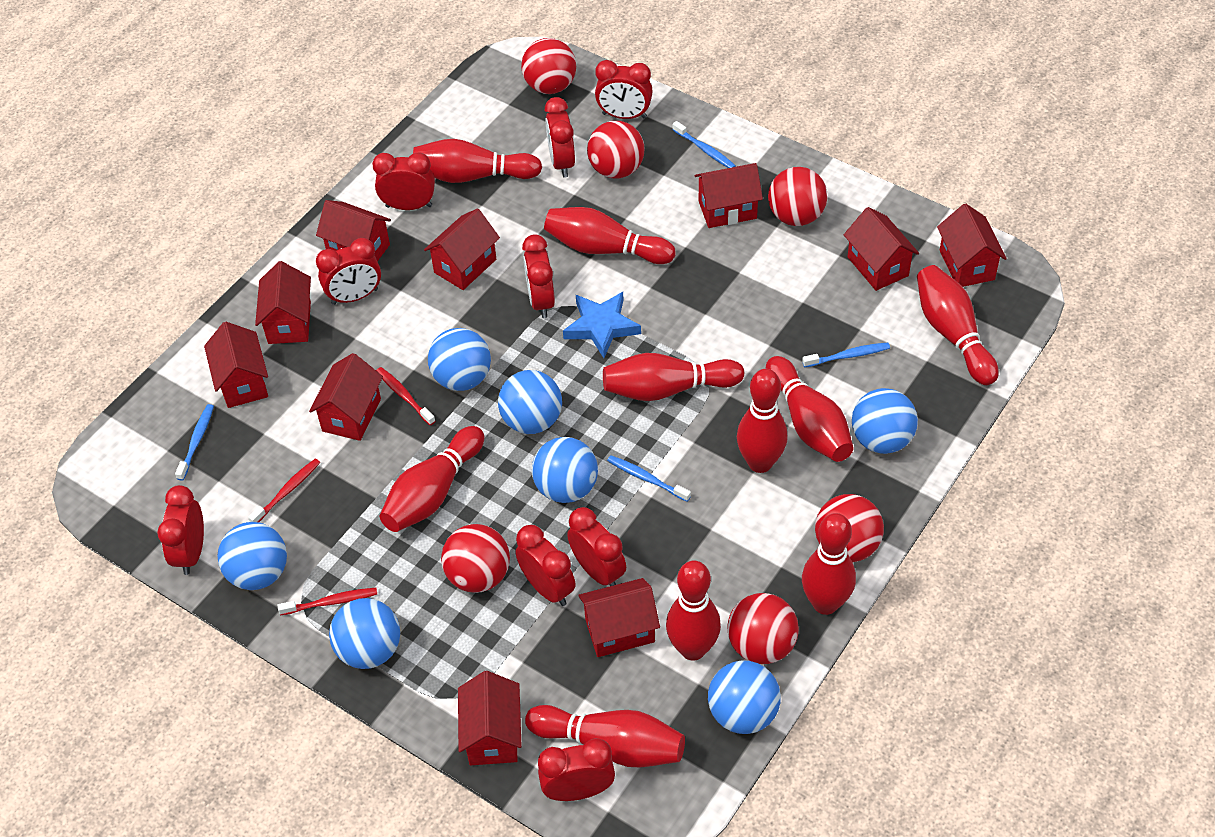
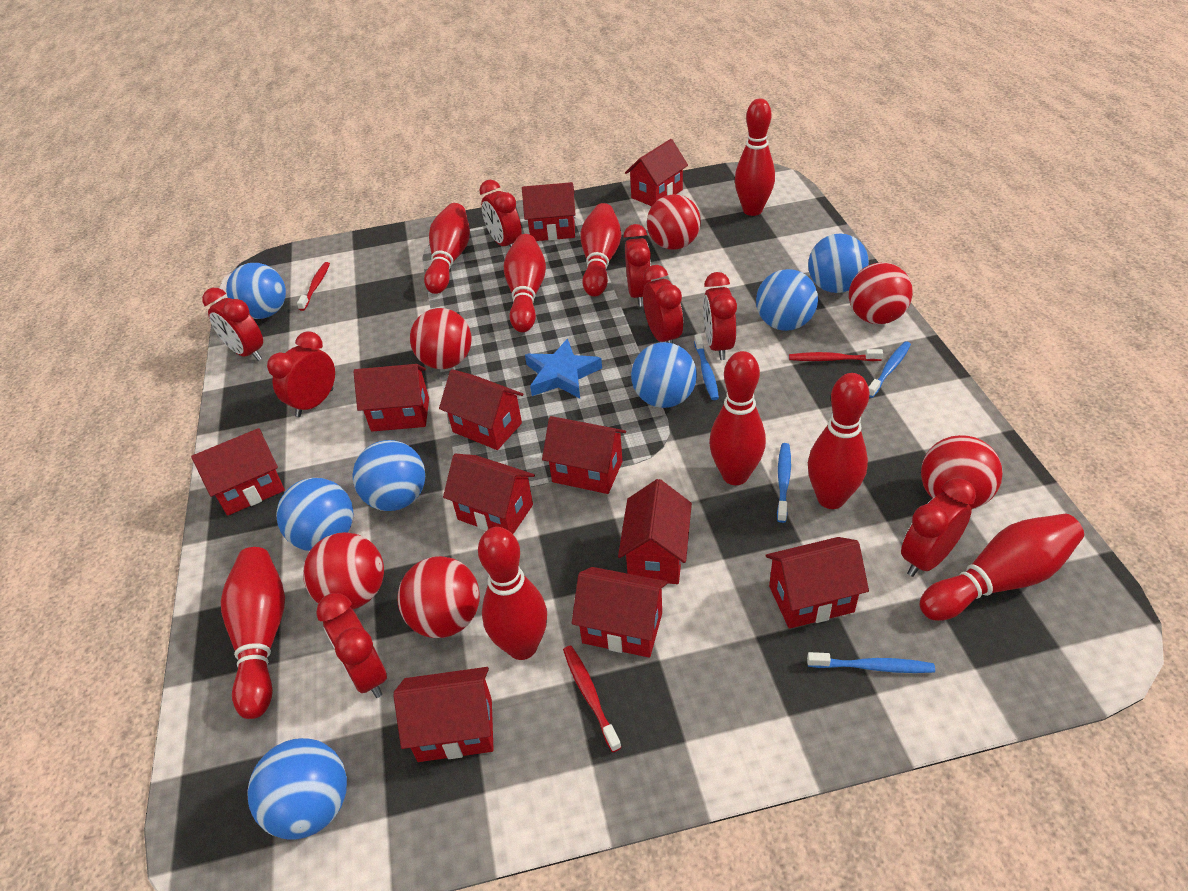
red bowling pin: 10 -> 9
red clock: 9 -> 8
red house: 10 -> 11

